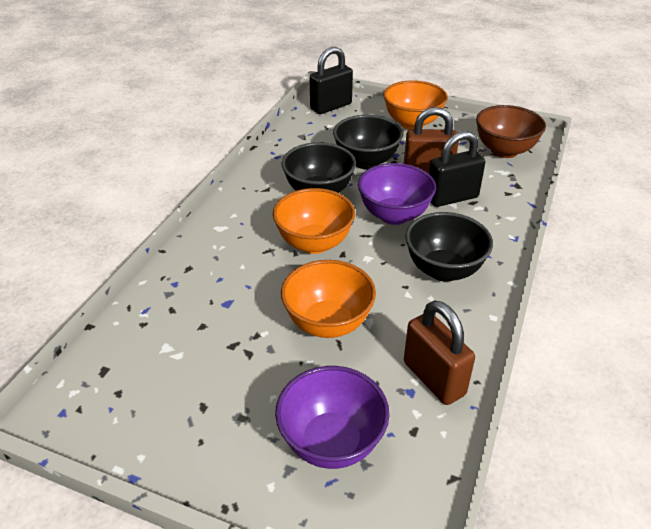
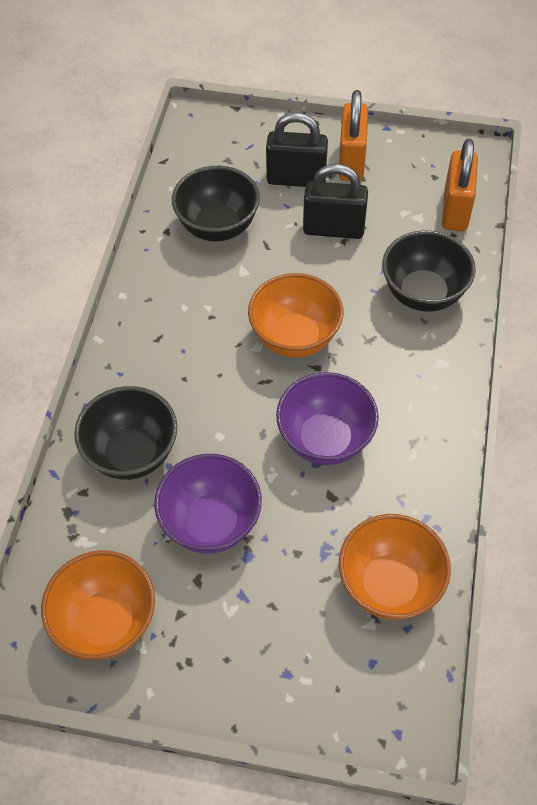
brown bowl: 1 -> 0
brown padlock: 2 -> 0
orange padlock: 0 -> 2

